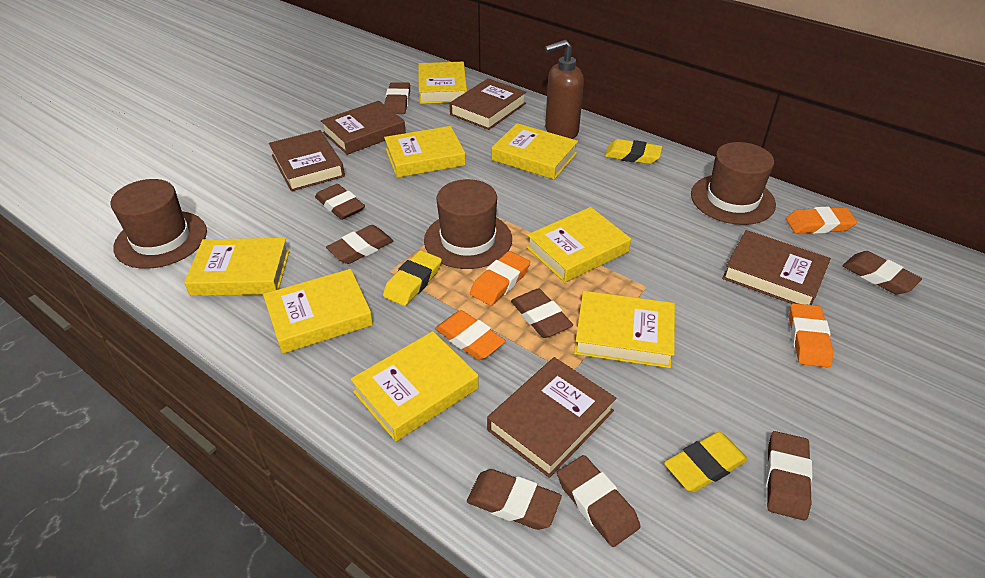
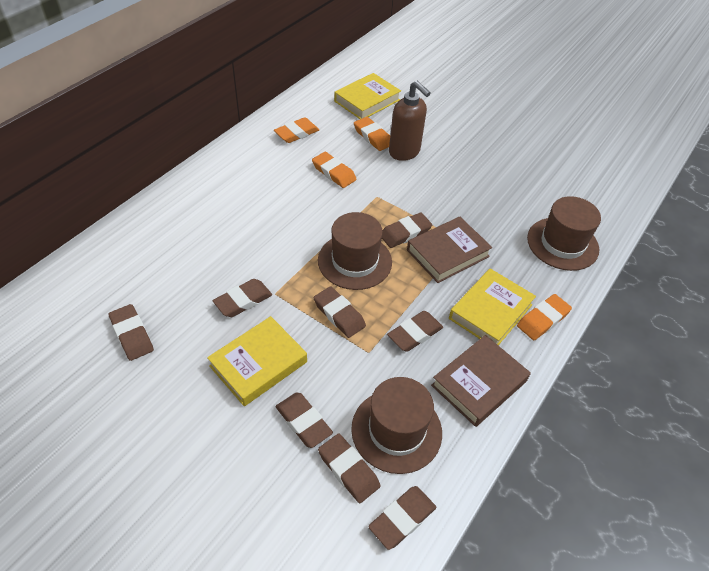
brown book: 5 -> 2
yellow book: 8 -> 3
yellow eraser: 3 -> 0

